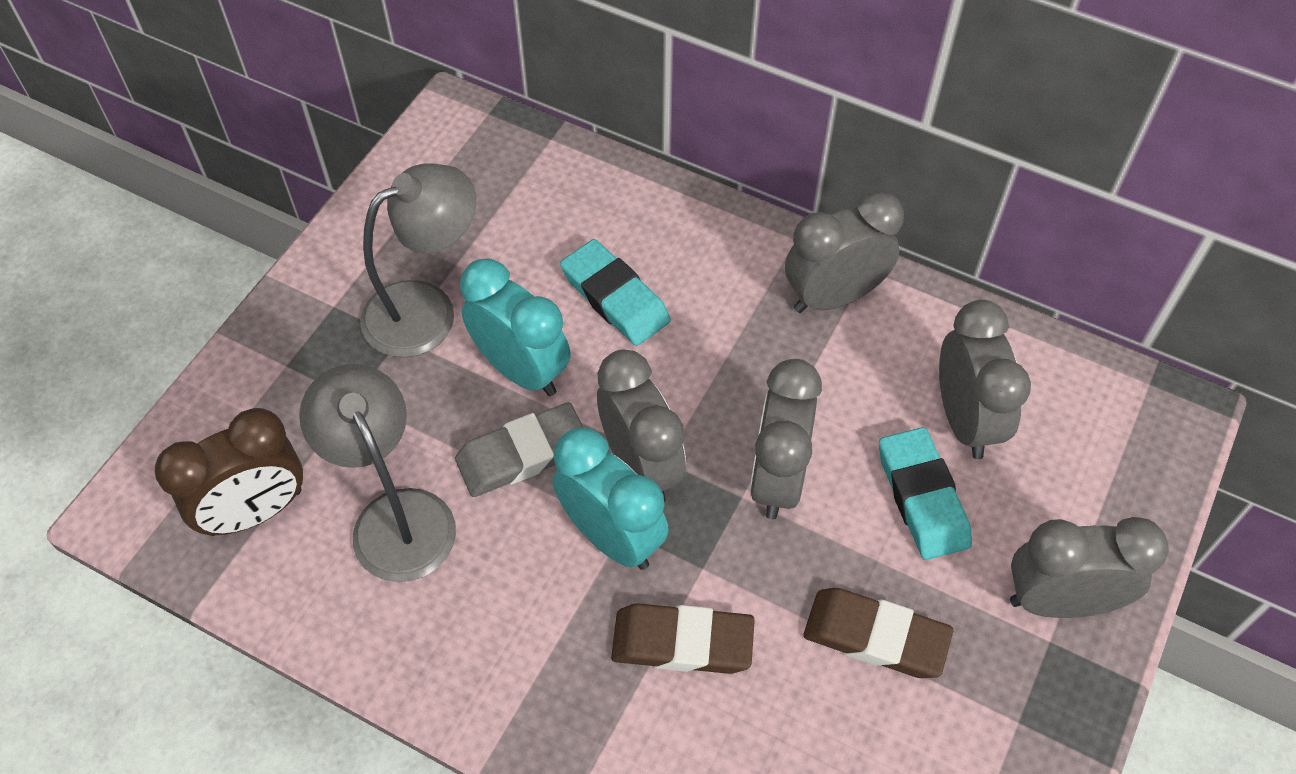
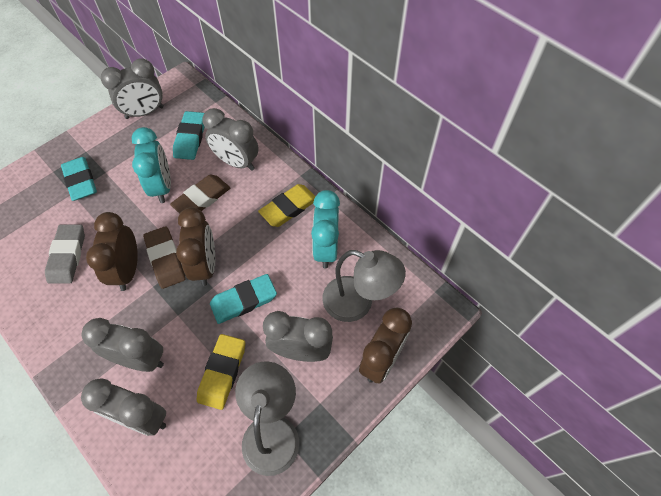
brown clock: 1 -> 3
turquoise eraser: 2 -> 3
yellow eraser: 0 -> 2

